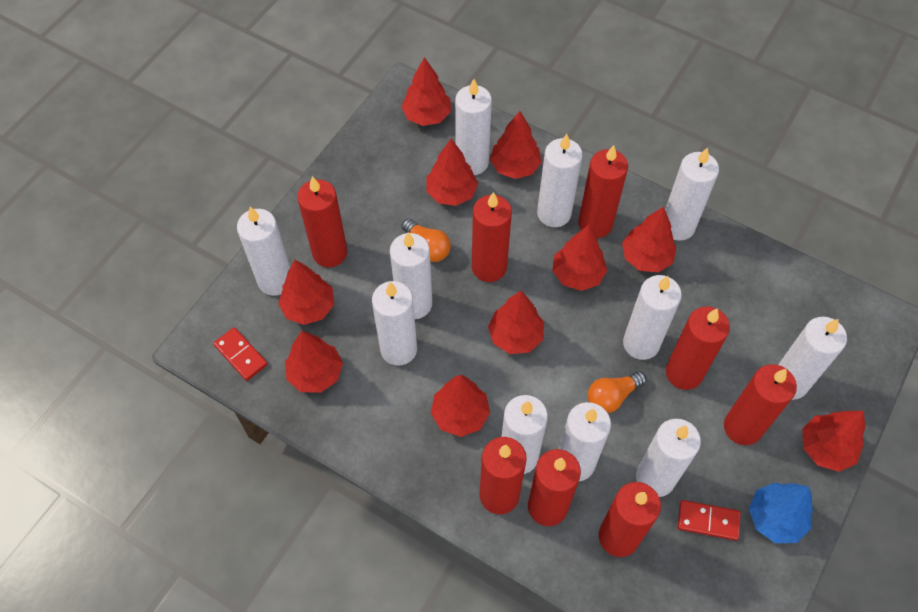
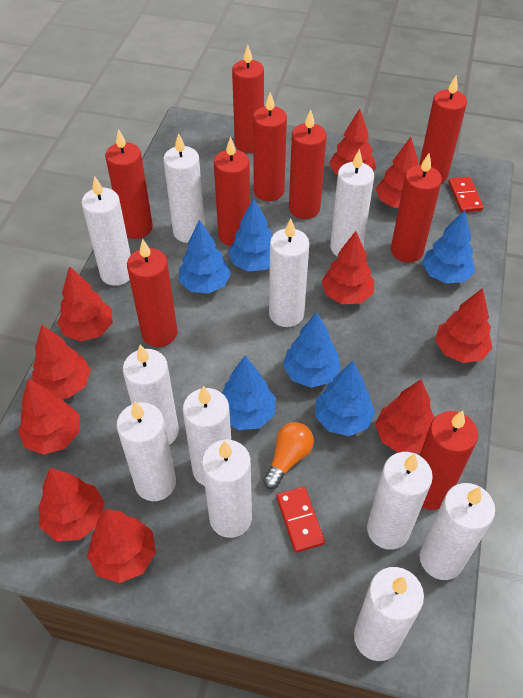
blue tree: 1 -> 6
orange light bulb: 2 -> 1
red candle: 8 -> 9

